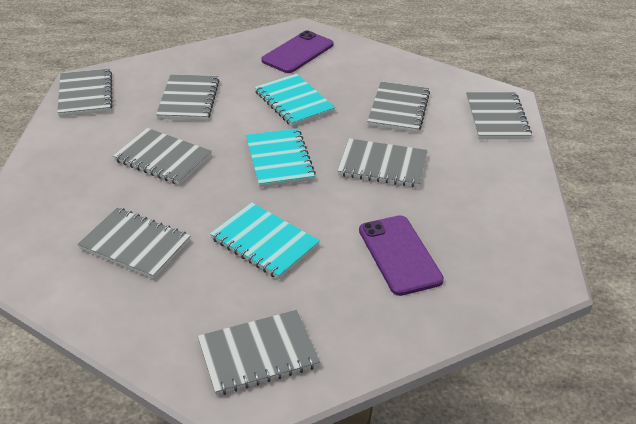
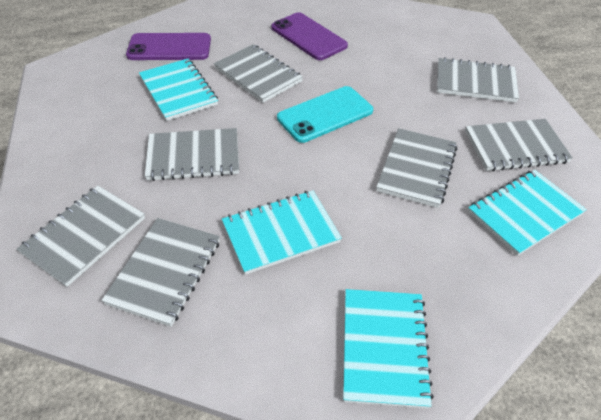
grey notebook: 8 -> 7
turquoise notebook: 3 -> 4
turquoise phone: 0 -> 1

